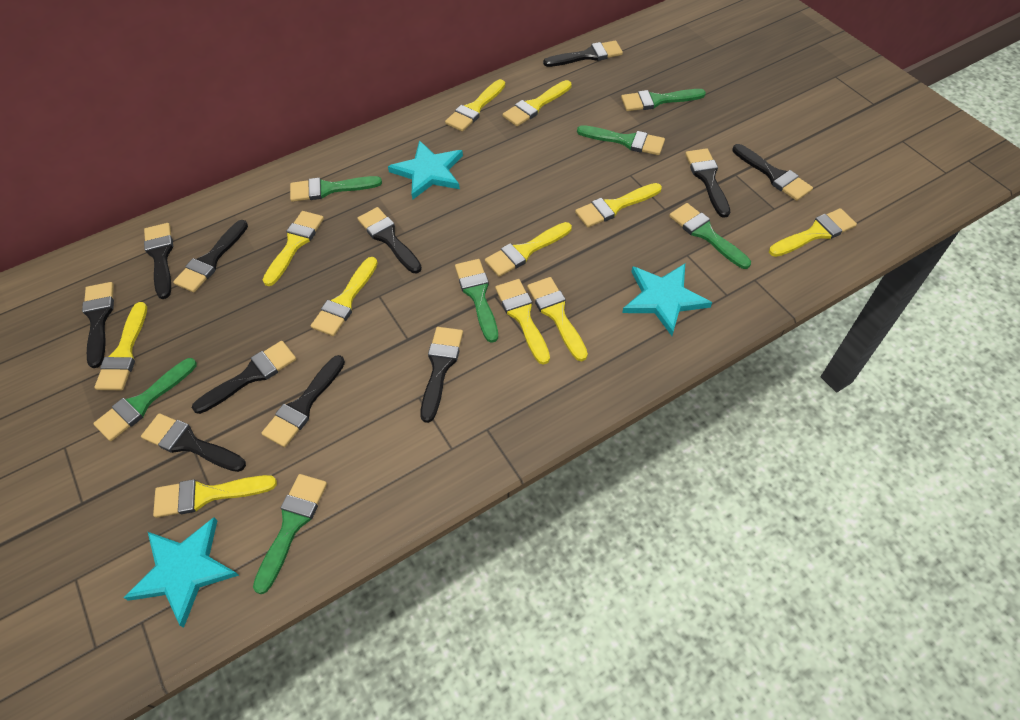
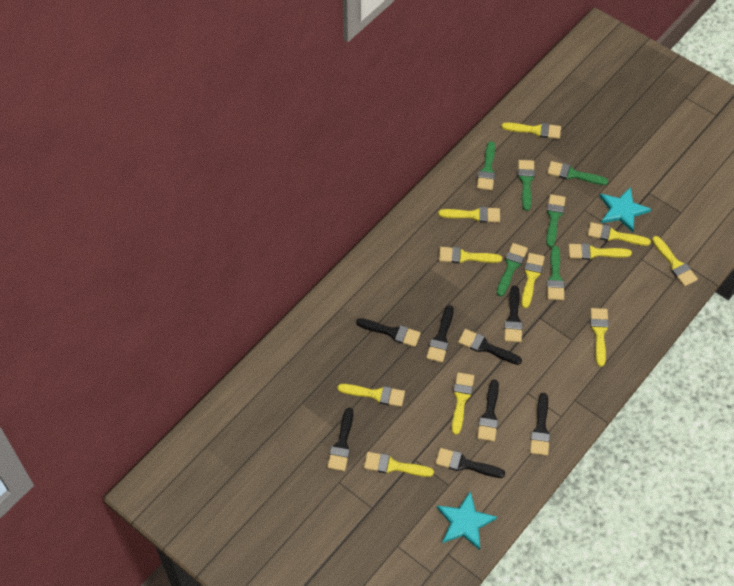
black brush: 11 -> 8
green brush: 7 -> 6
turquoise star: 3 -> 2

